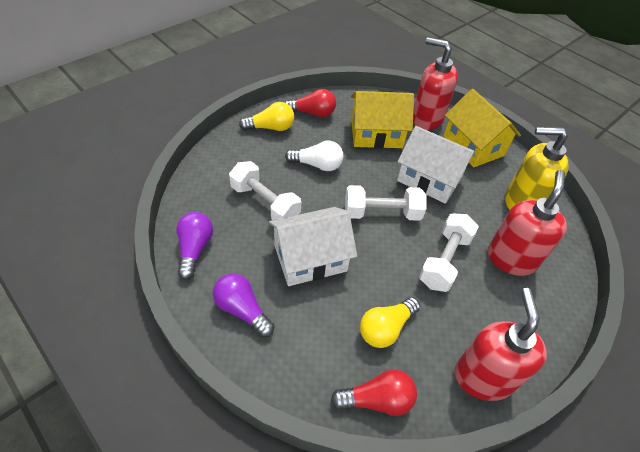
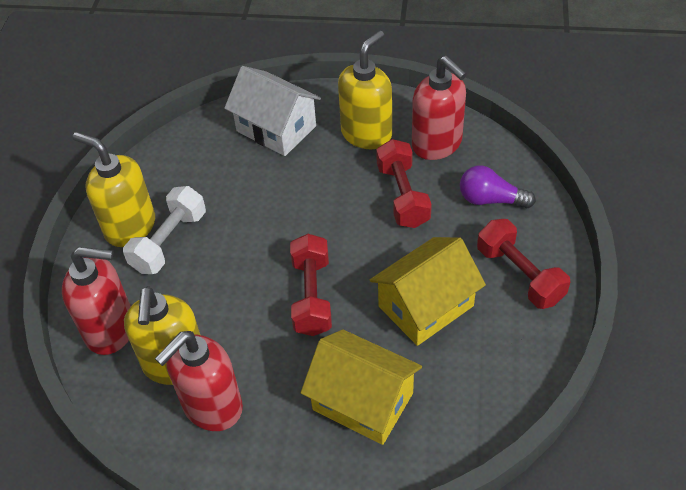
purple light bulb: 2 -> 1
red dumbbell: 0 -> 3
red light bulb: 2 -> 0
white dumbbell: 3 -> 1
white house: 2 -> 1
white light bulb: 1 -> 0
yellow light bulb: 2 -> 0
yellow soap dispenser: 1 -> 3

